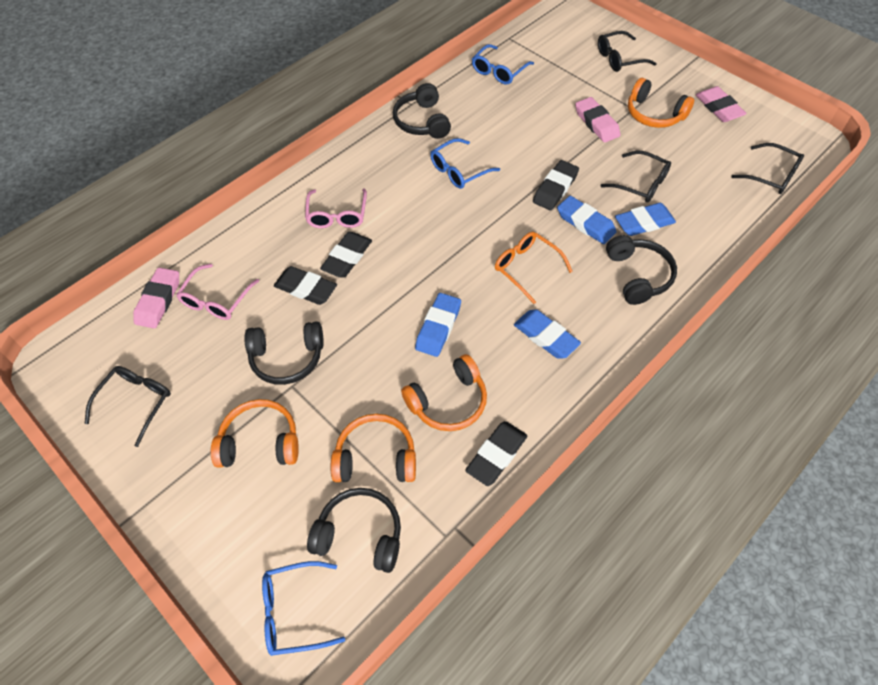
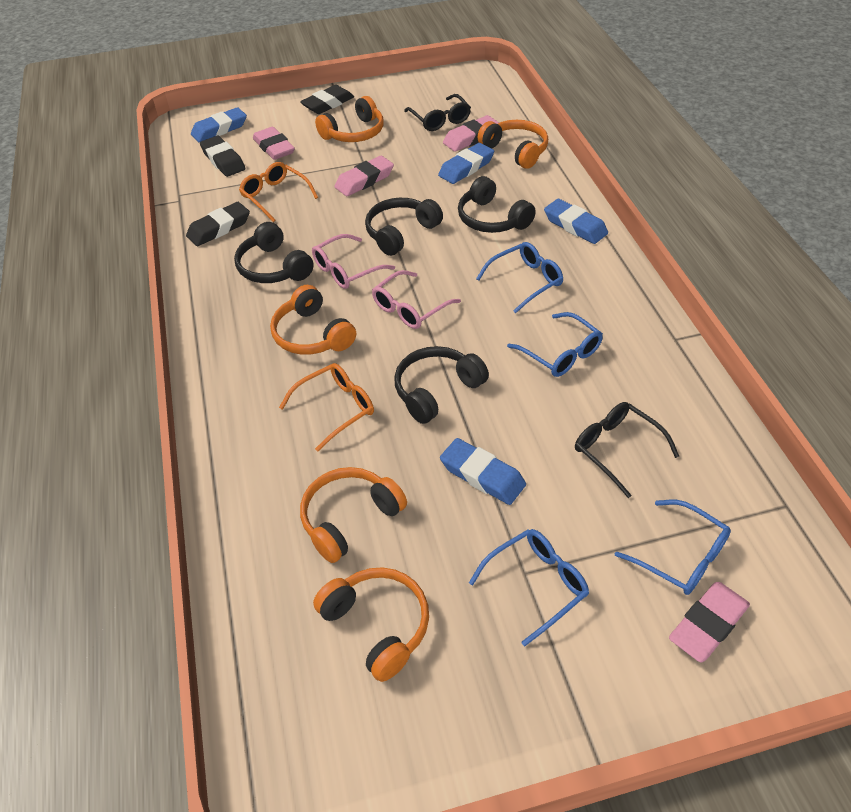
black eraser: 4 -> 3
black glasses: 4 -> 2
blue glasses: 3 -> 4
orange glasses: 1 -> 2
orange headphones: 4 -> 5
pink eraser: 3 -> 4

